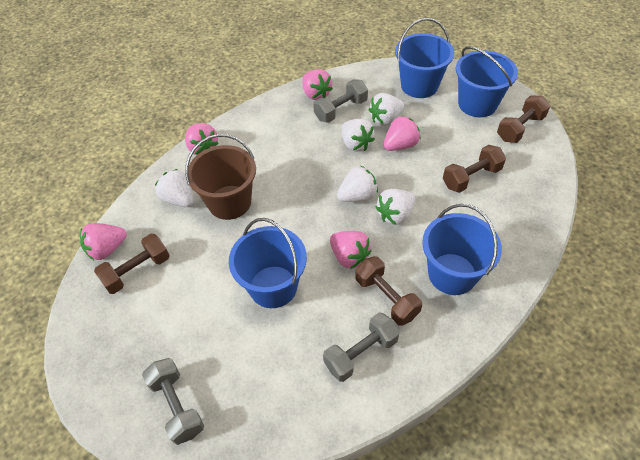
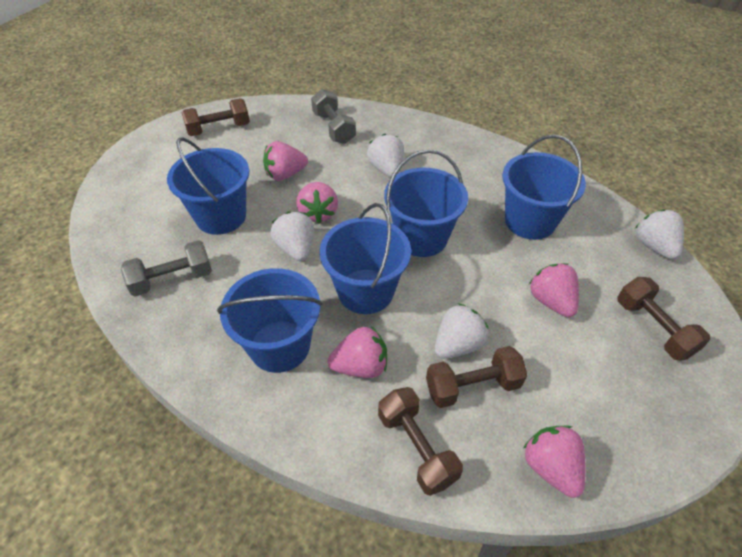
blue bucket: 4 -> 5
brown bucket: 1 -> 0
grey dumbbell: 3 -> 2
white strawberry: 5 -> 4

